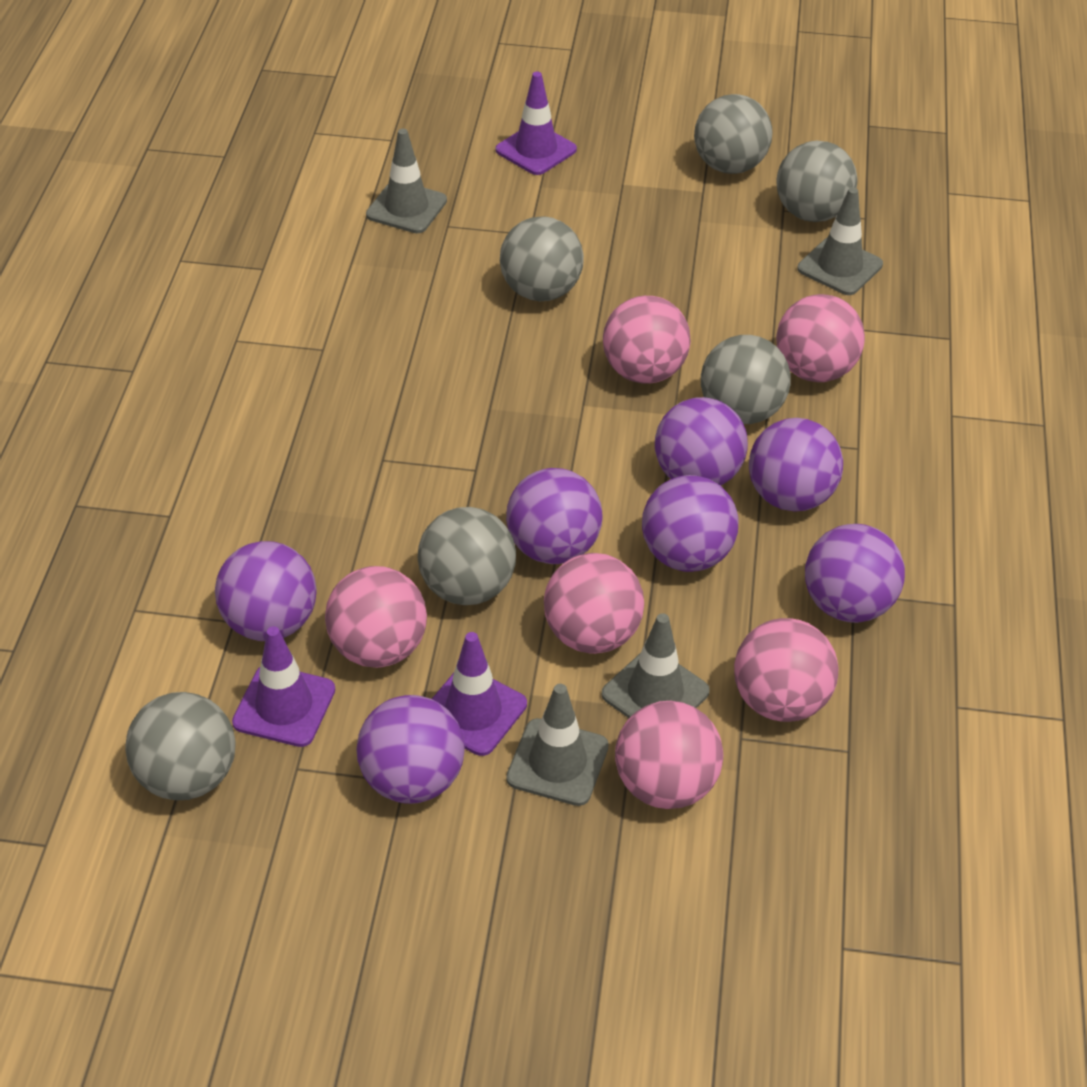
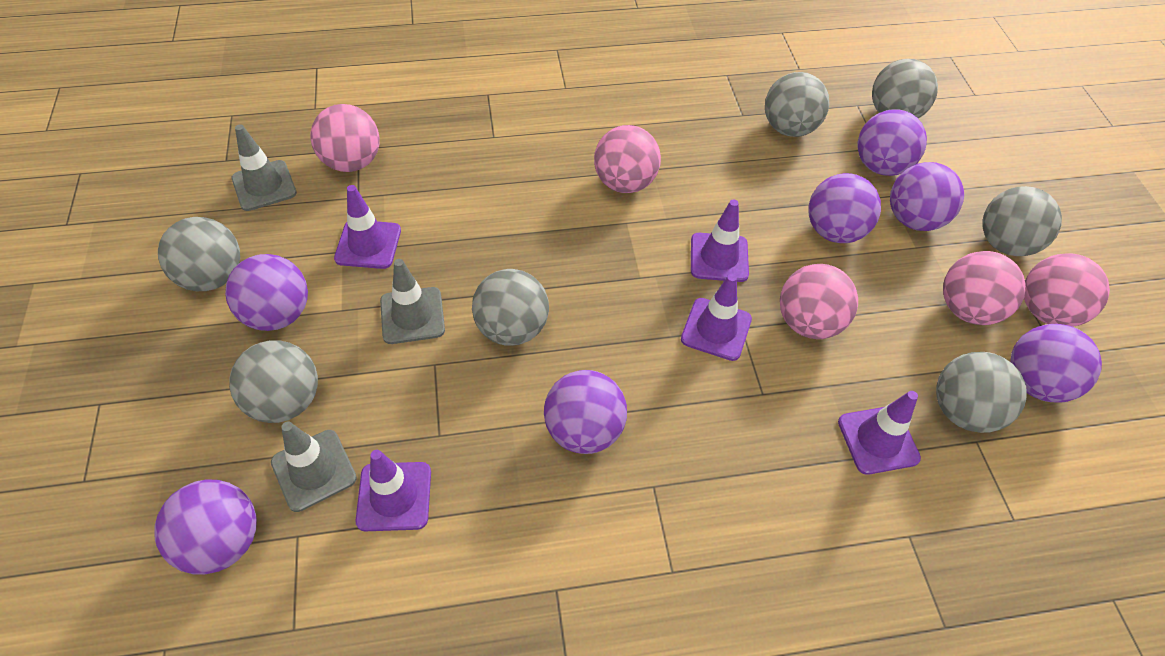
grey ball: 6 -> 7
grey traffic cone: 4 -> 3
pink ball: 6 -> 5
purple traffic cone: 3 -> 5

